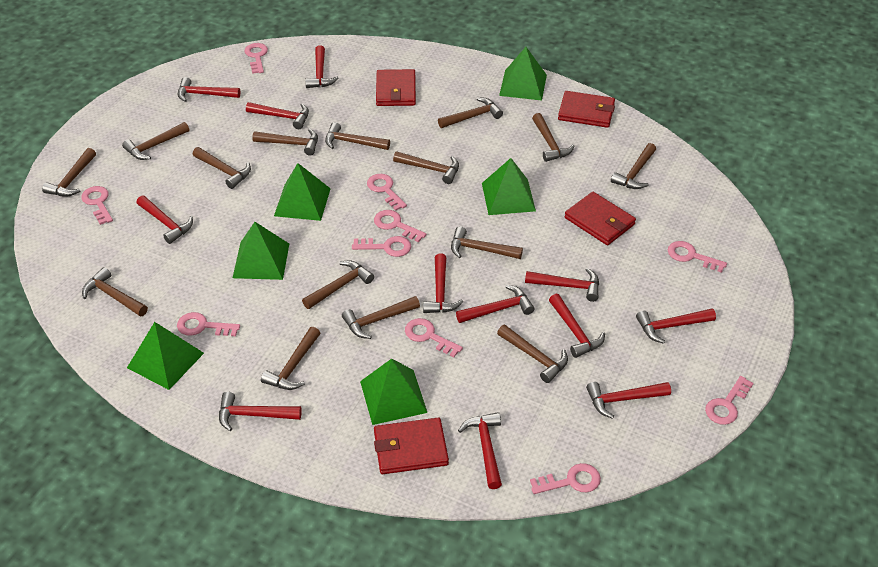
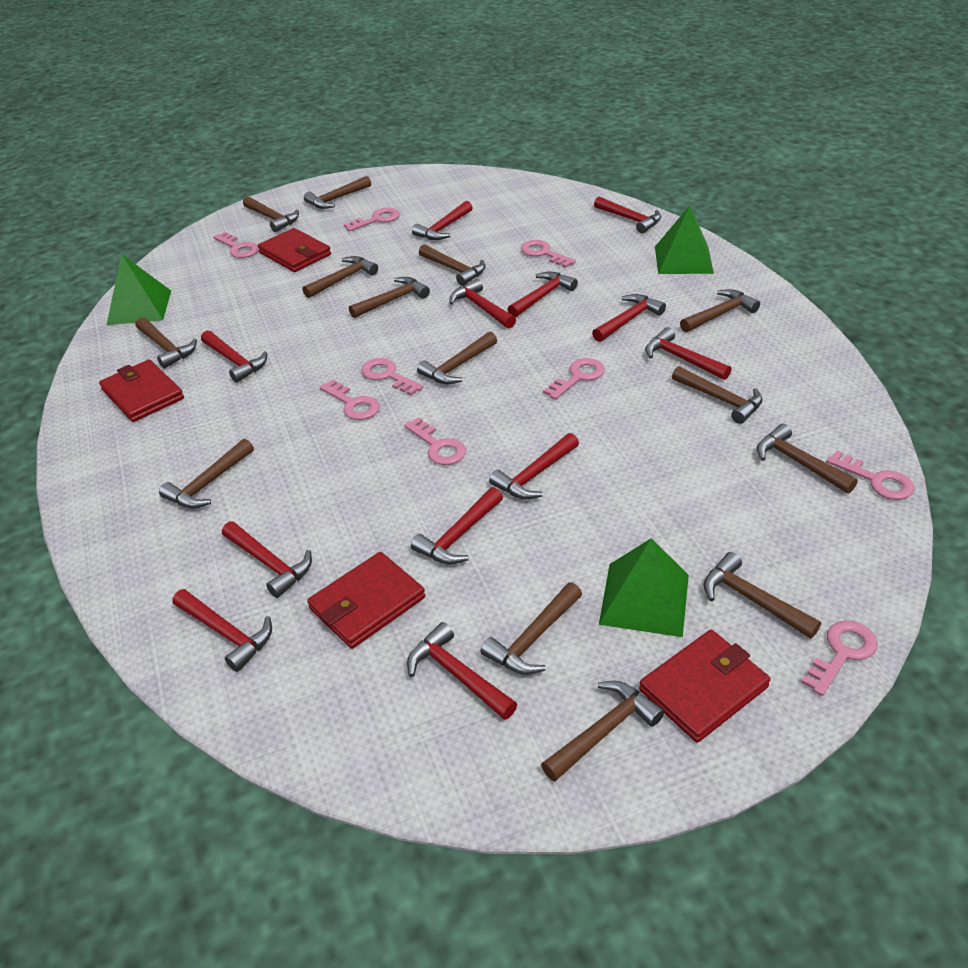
brown hammer: 15 -> 14
green pyramid: 6 -> 3
pink key: 10 -> 9

